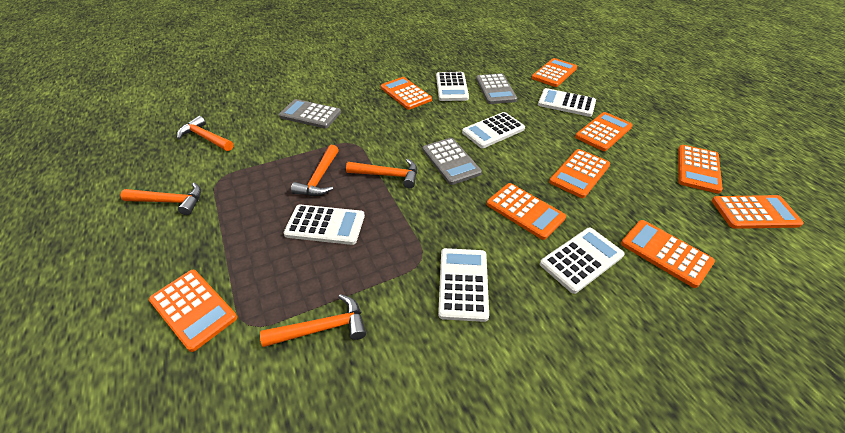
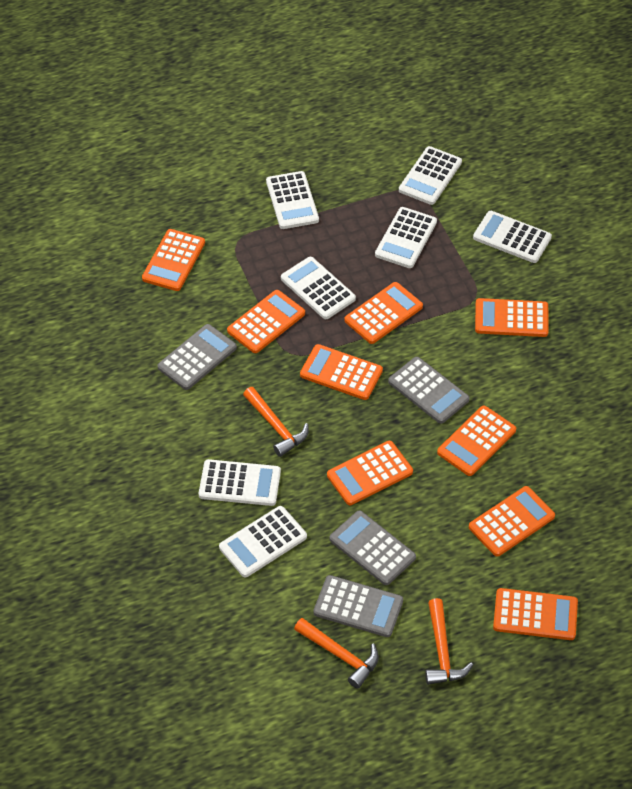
grey calculator: 3 -> 4
orange hammer: 5 -> 3
white calculator: 6 -> 7

